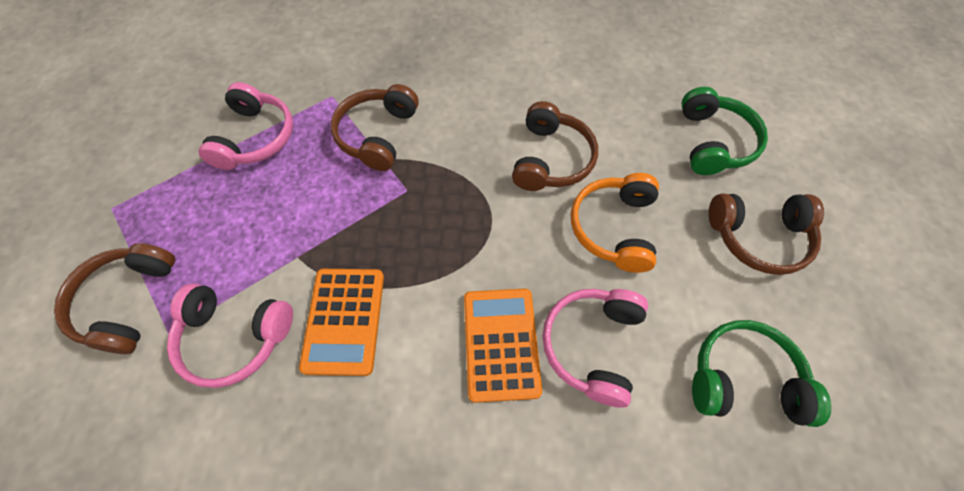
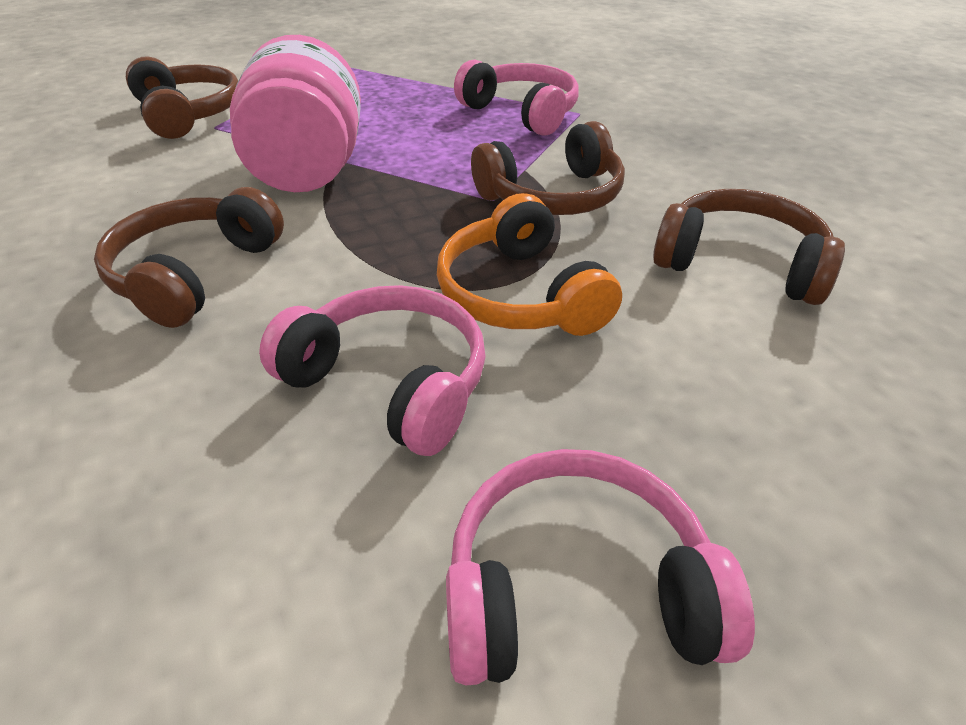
green headphones: 2 -> 0
orange calculator: 2 -> 0
pink jar: 0 -> 1

